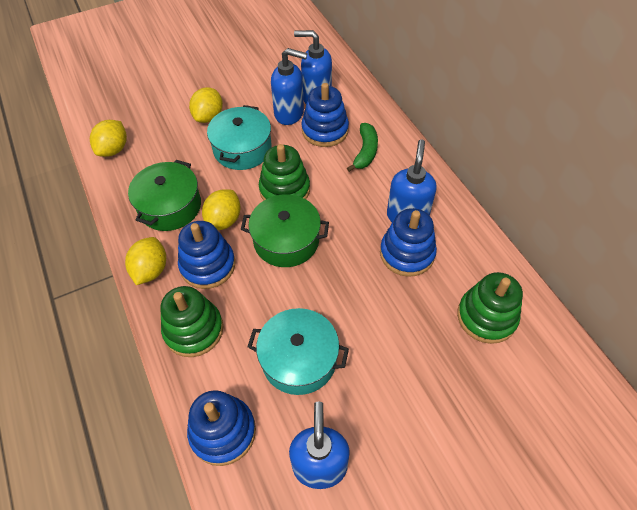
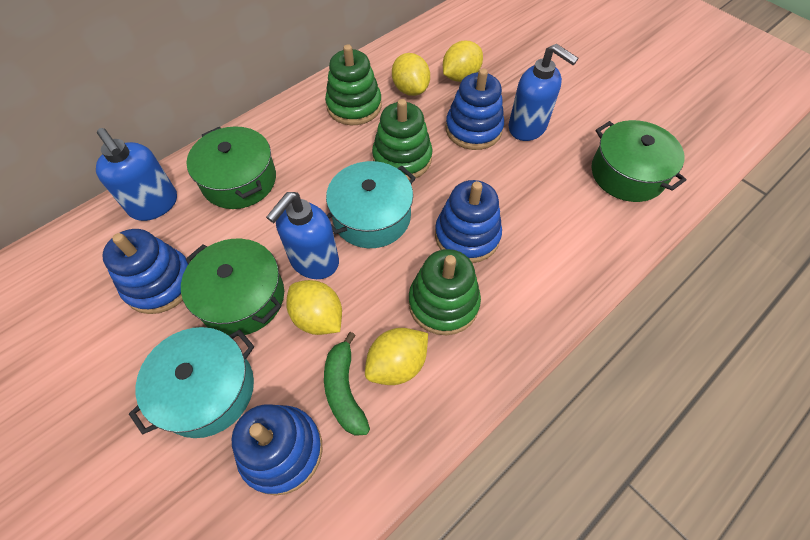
blue soap dispenser: 4 -> 3
green pot: 2 -> 3

